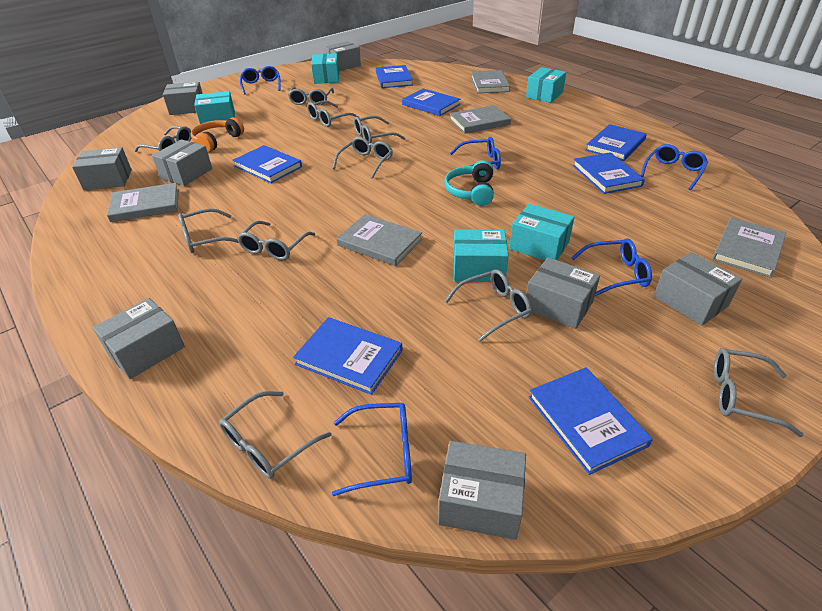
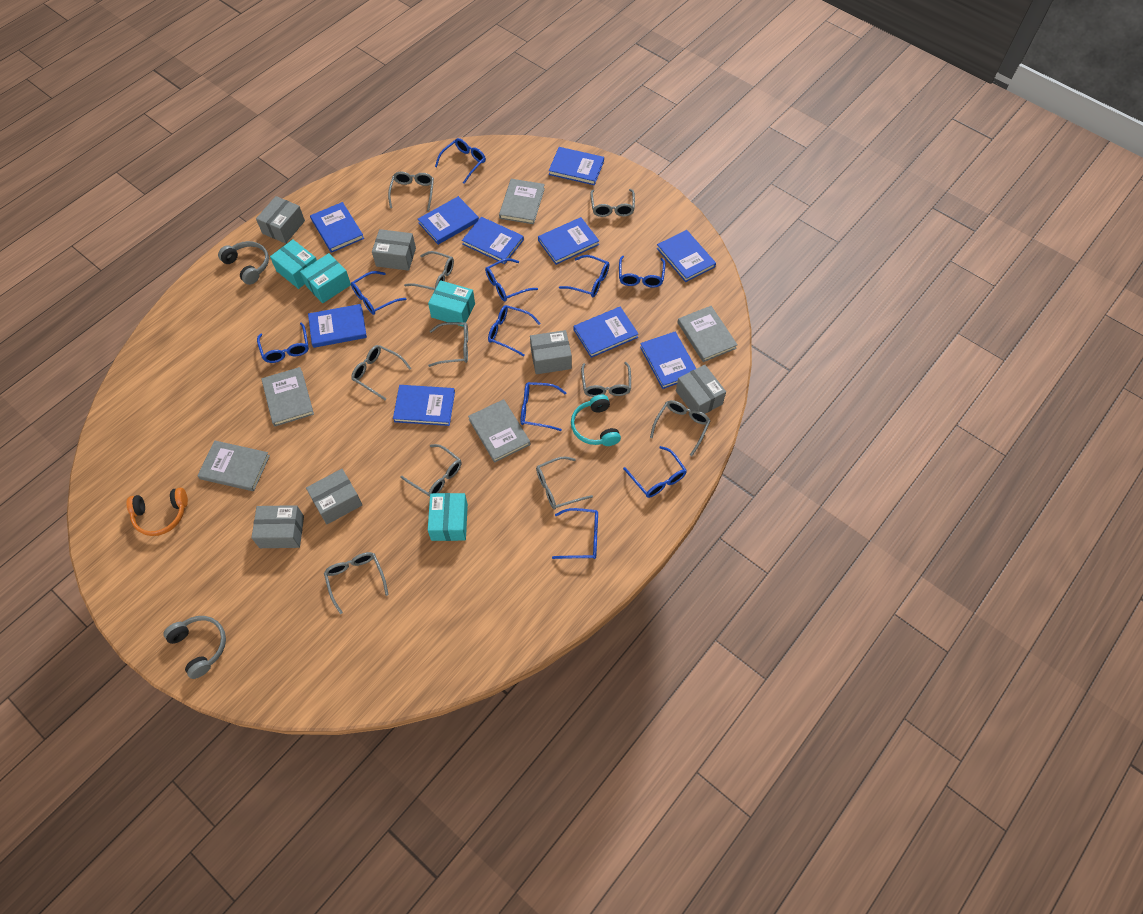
blue book: 7 -> 10
blue glasses: 5 -> 10
grey box: 8 -> 6
grey headphones: 0 -> 2
turquoise box: 5 -> 4

